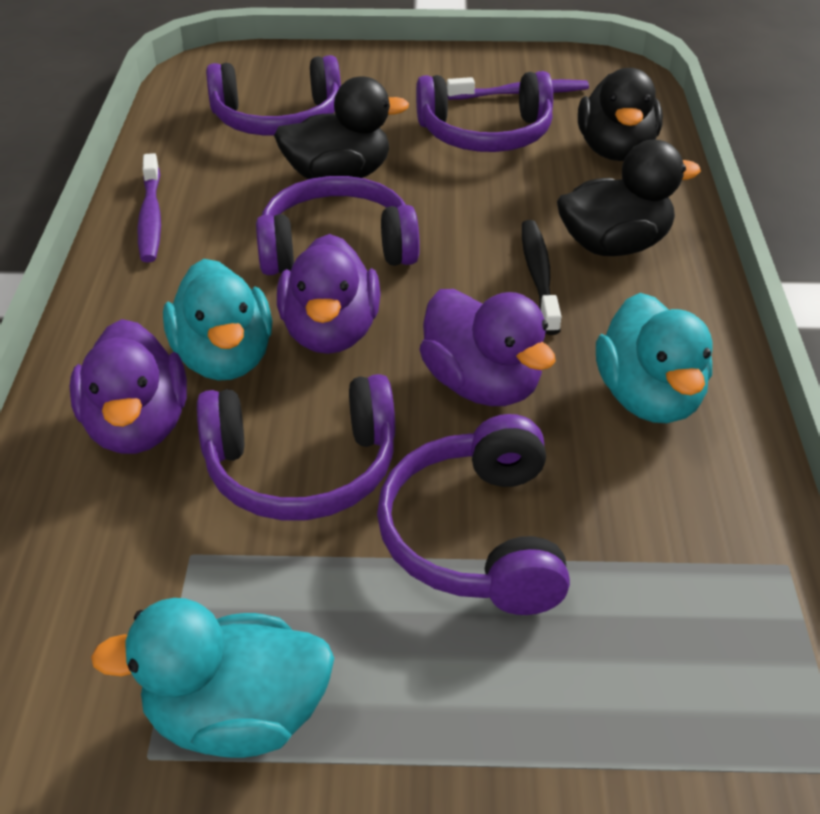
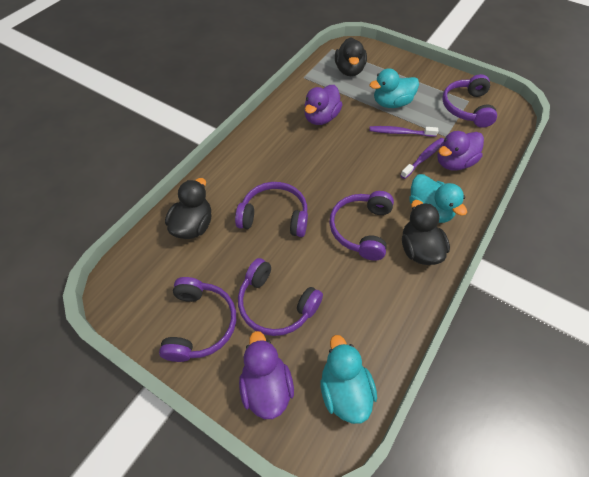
black toothbrush: 1 -> 0

